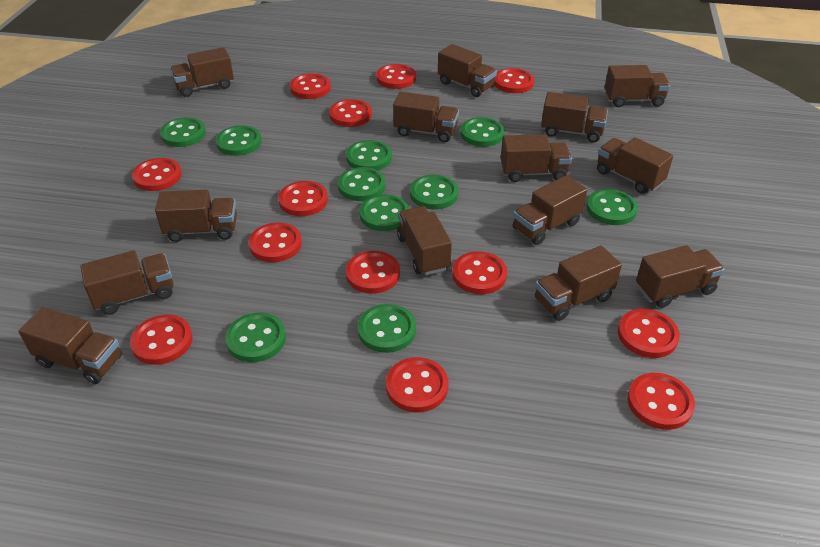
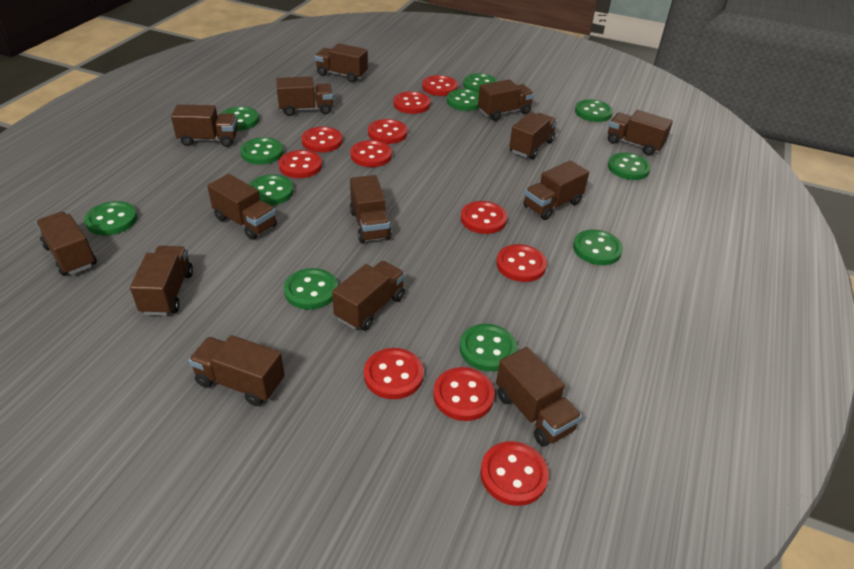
green button: 10 -> 11
red button: 13 -> 11

